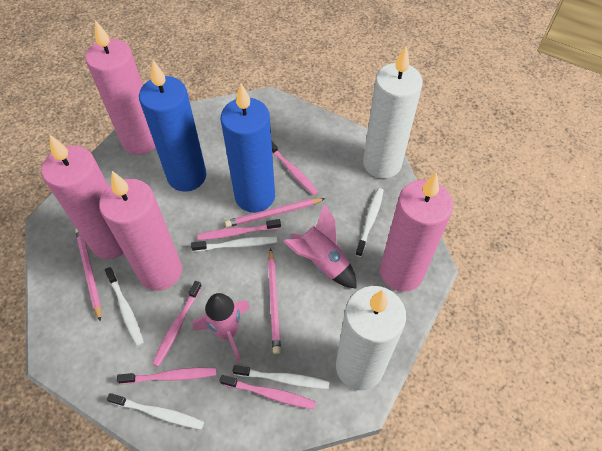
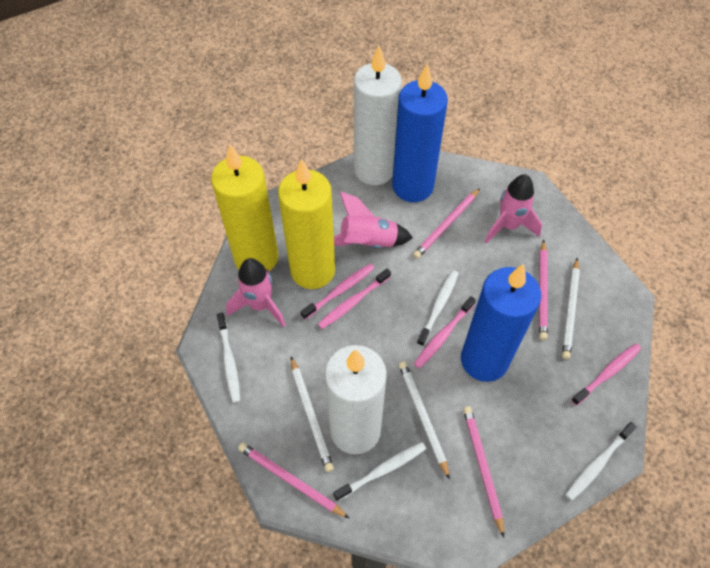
pink candle: 4 -> 0
pink pencil: 3 -> 4
pink rocket: 2 -> 3
pink toothbrush: 5 -> 4
white pencil: 0 -> 3
white toothbrush: 5 -> 4
yellow candle: 0 -> 2

